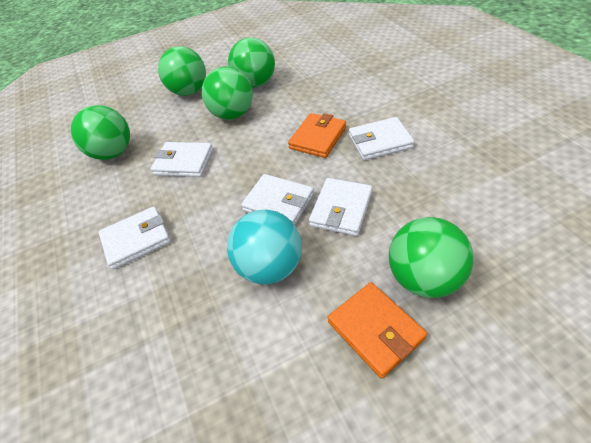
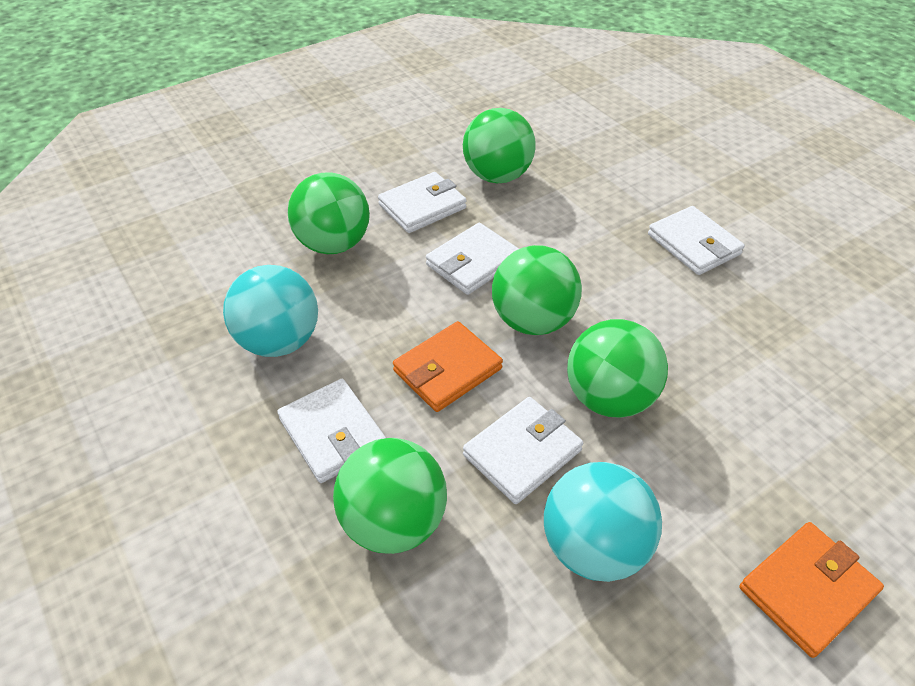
turquoise ball: 1 -> 2

